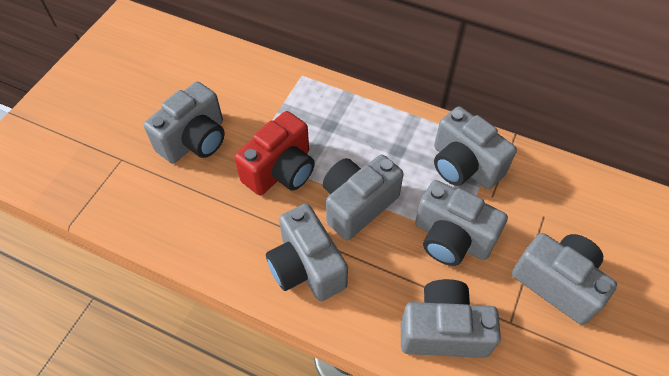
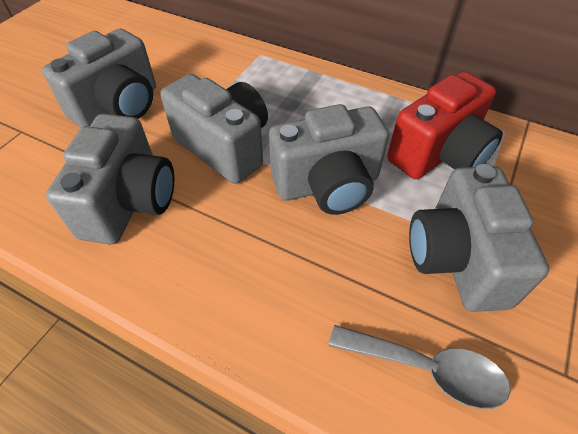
grey camera: 7 -> 5
grey spoon: 0 -> 1

